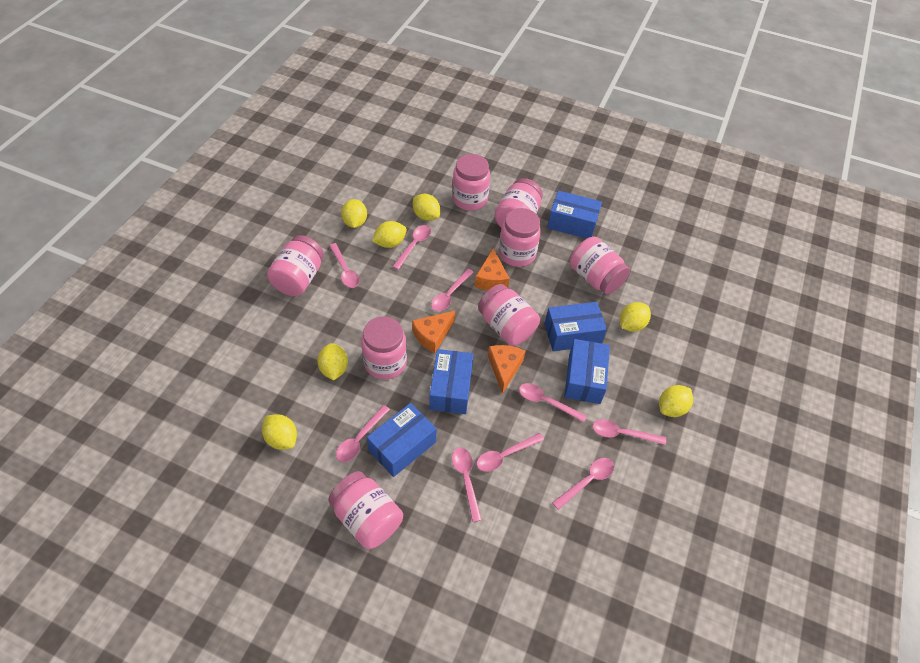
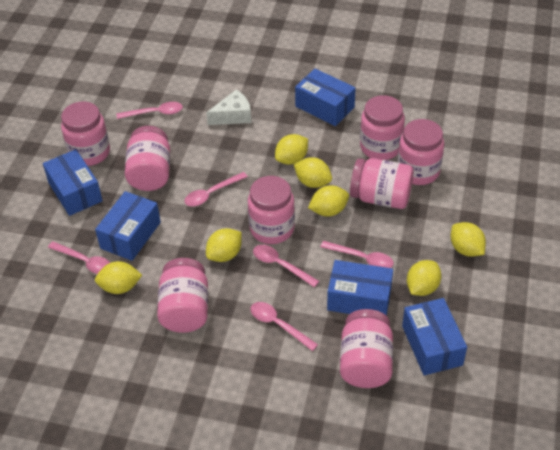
orange cheese: 3 -> 0
pink spoon: 9 -> 6
white cheese: 0 -> 1

